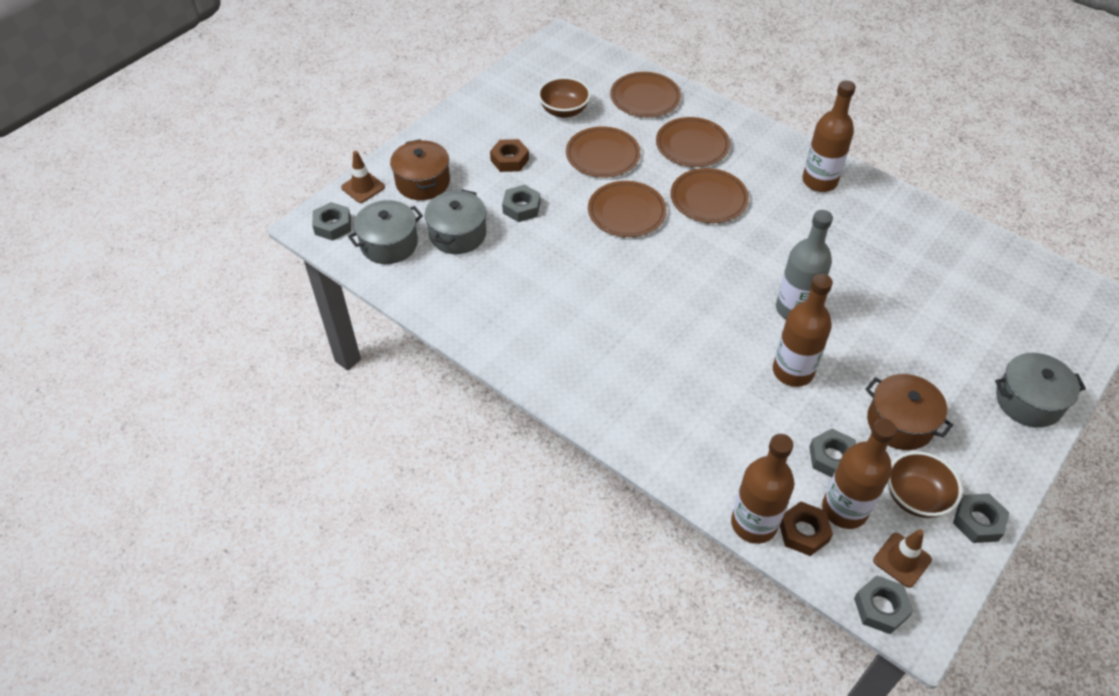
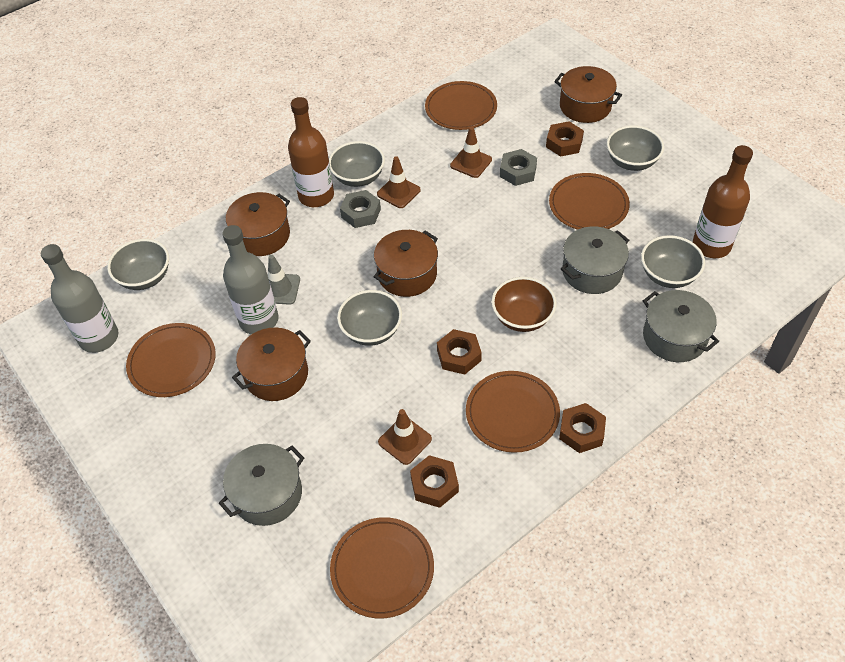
brown bottle: 4 -> 2
brown bowl: 2 -> 1
brown nut: 2 -> 4
brown pot: 2 -> 4
brown traffic cone: 2 -> 3
grey bottle: 1 -> 2
grey bowl: 0 -> 5
grey nut: 5 -> 2
grey traffic cone: 0 -> 1

